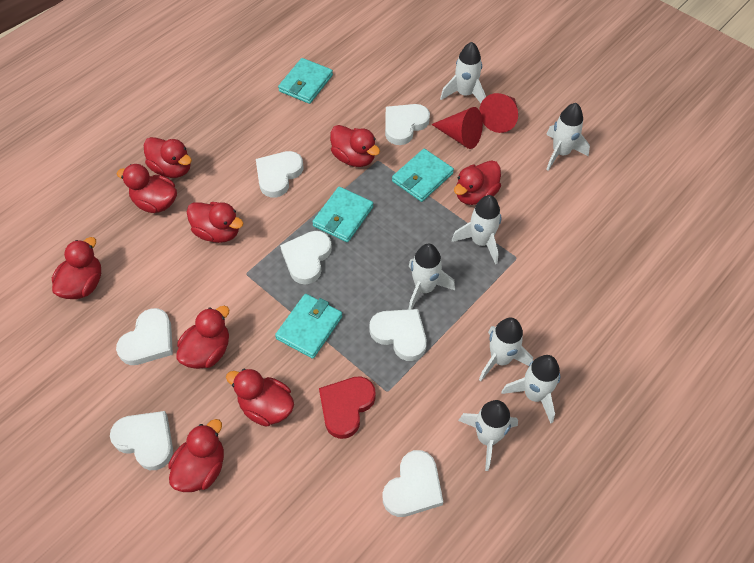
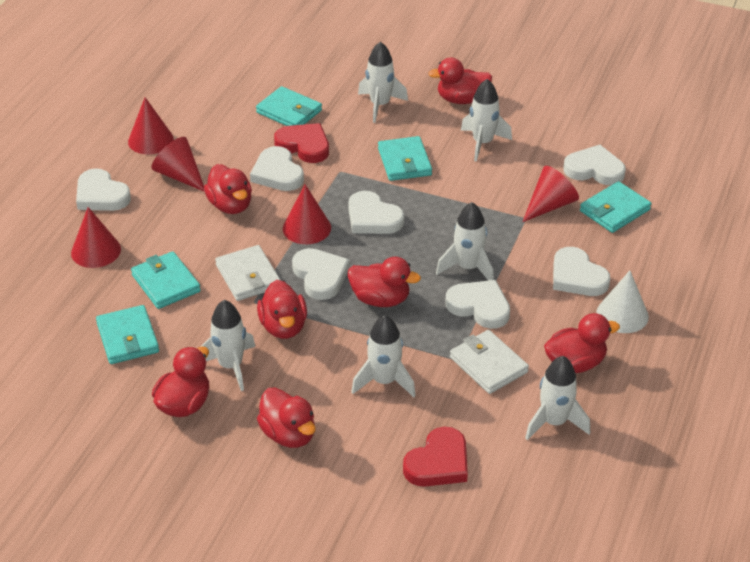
red cone: 2 -> 5
red duck: 9 -> 7
red heart: 1 -> 2
turquoise wallet: 4 -> 5
white cone: 0 -> 1
white rocket: 7 -> 6
white wallet: 0 -> 2

